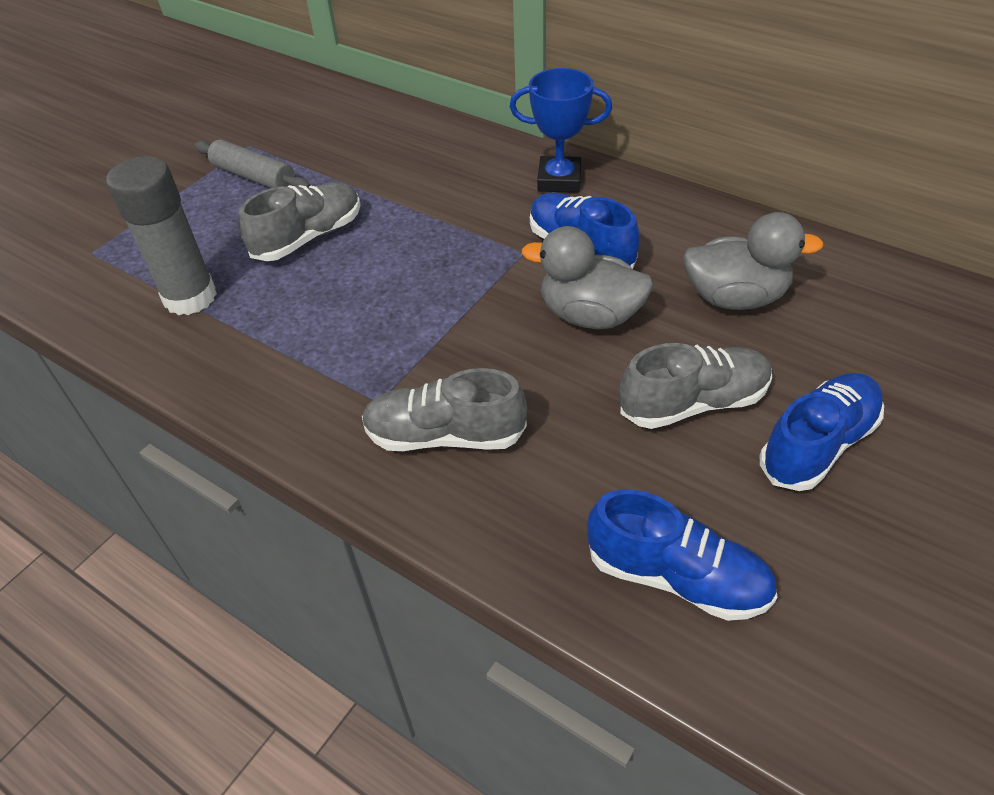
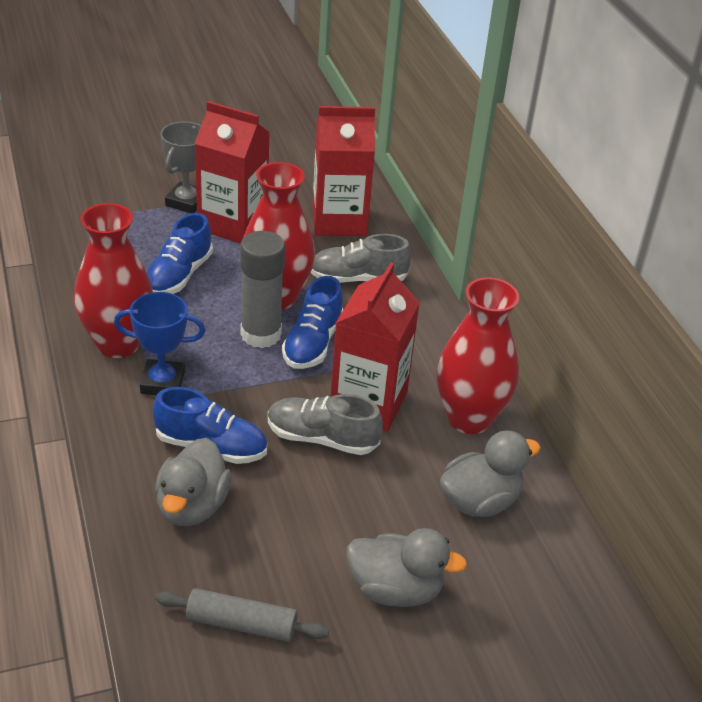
grey duck: 2 -> 3
grey shoe: 3 -> 2
grey trophy: 0 -> 1
red carton: 0 -> 3
red vase: 0 -> 3

